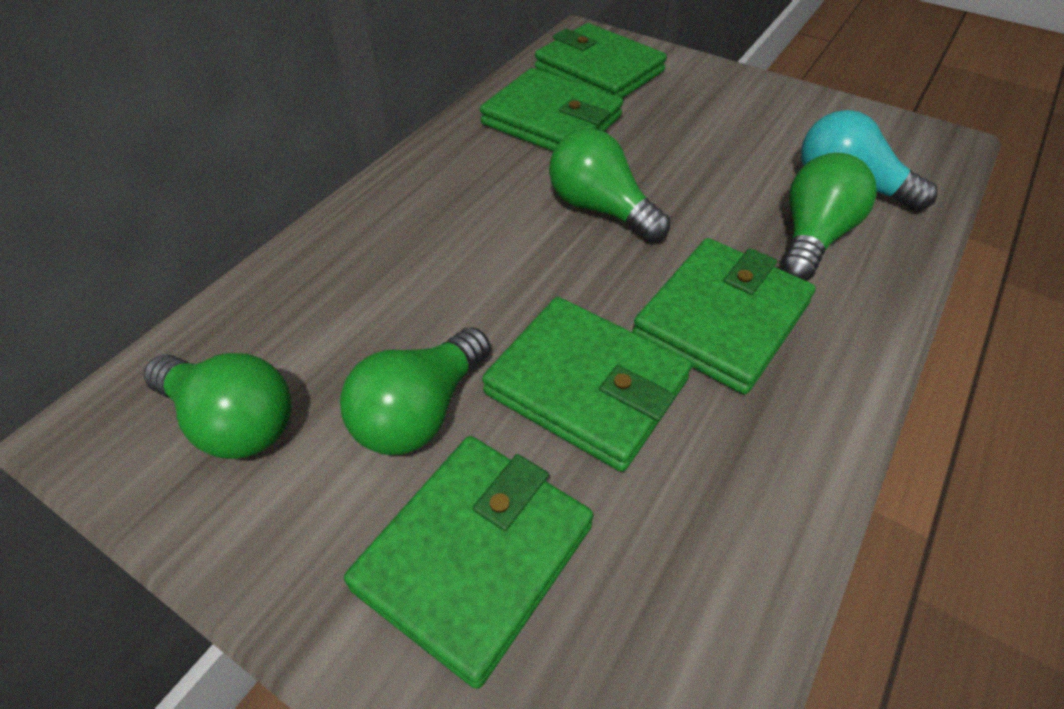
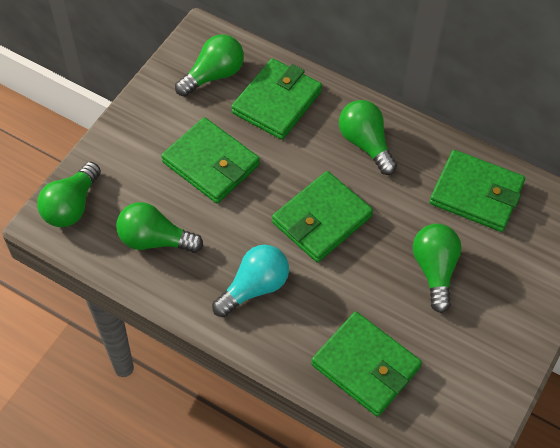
green light bulb: 4 -> 5

